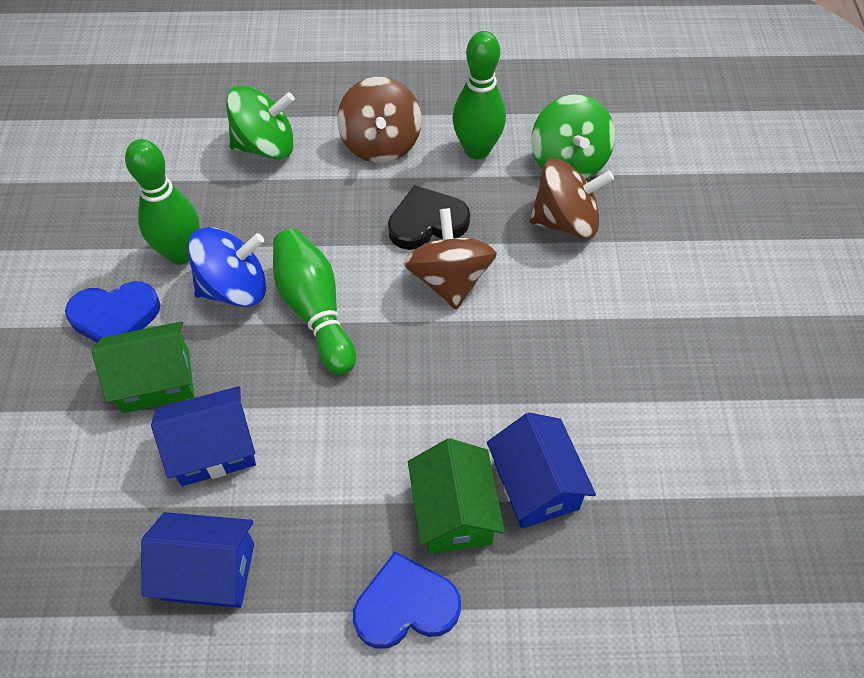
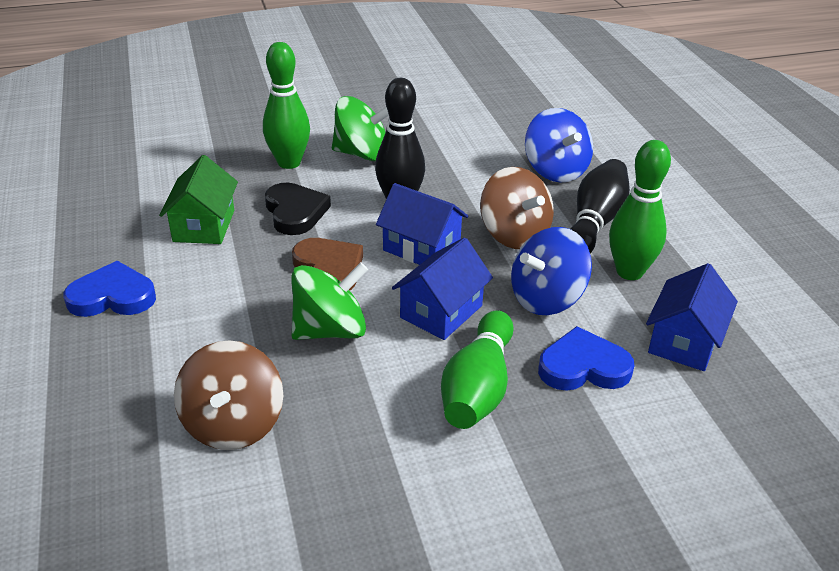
black bowling pin: 0 -> 2
blue spinning top: 1 -> 2
brown heart: 0 -> 1
brown spinning top: 3 -> 2
green house: 2 -> 1

